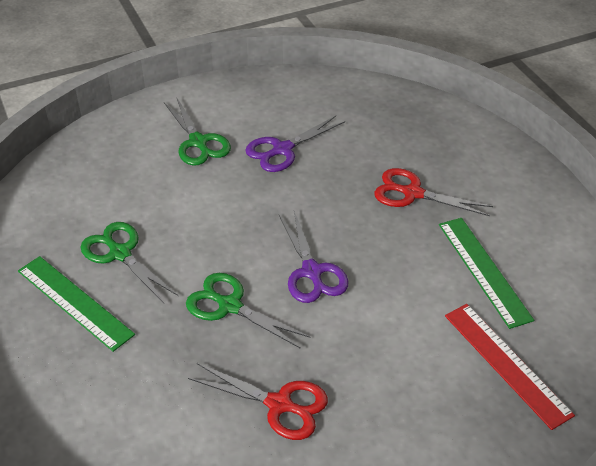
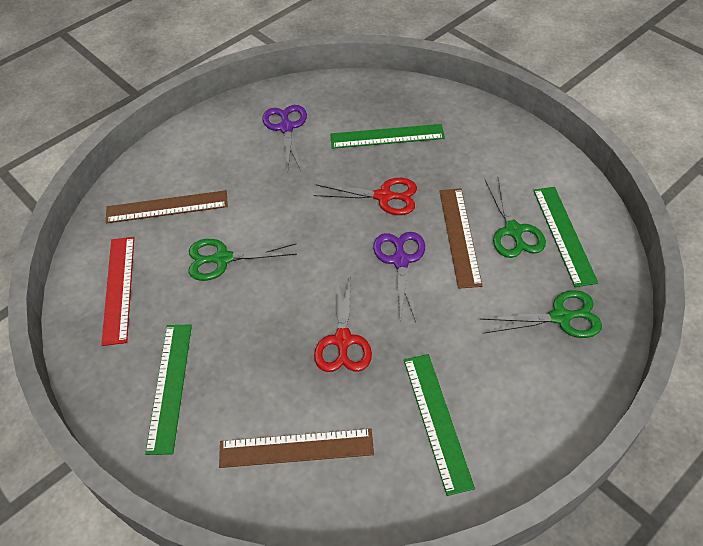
brown ruler: 0 -> 3
green ruler: 2 -> 4

